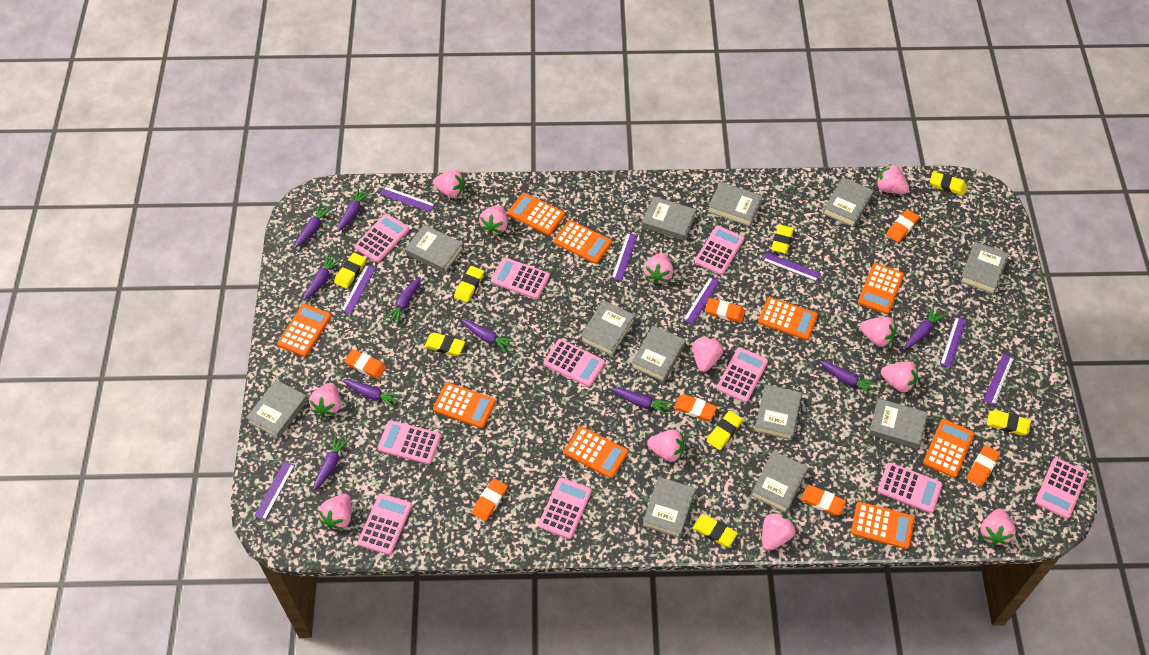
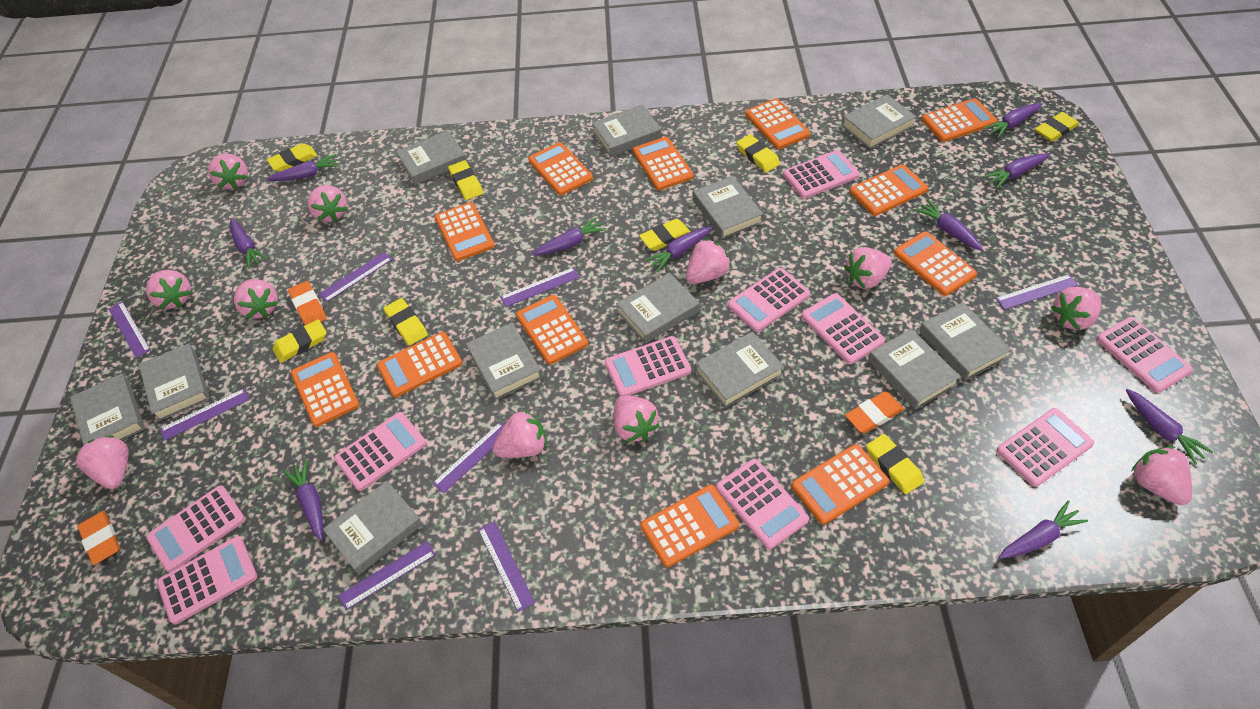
orange calculator: 9 -> 12
orange eraser: 7 -> 3
pink strawberry: 12 -> 11

